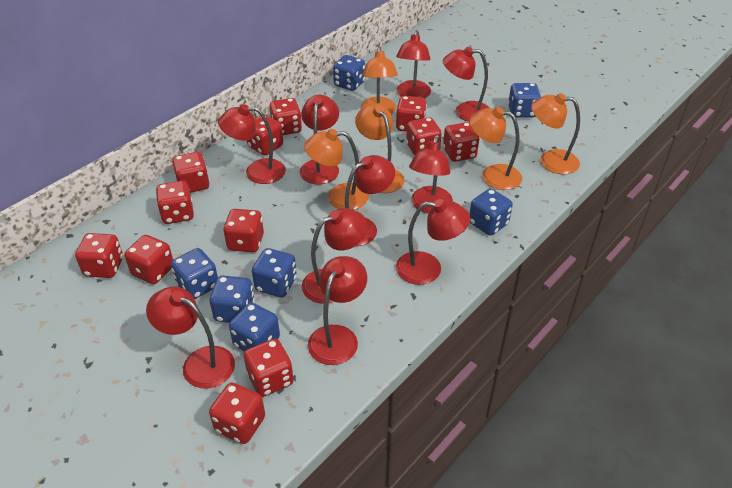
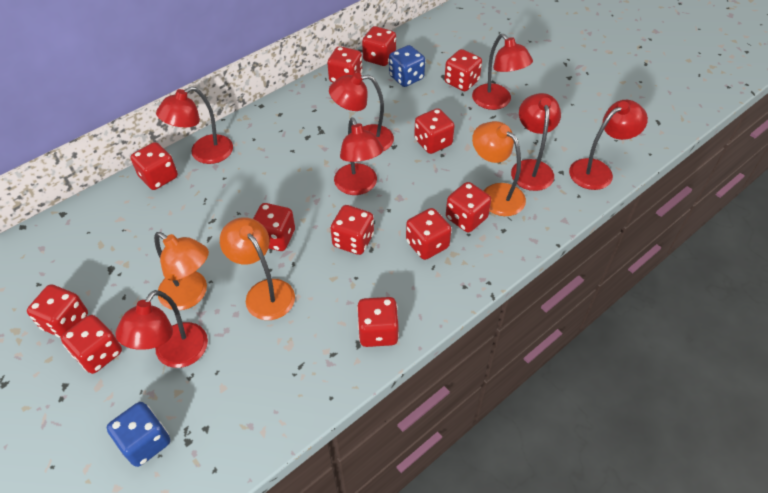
blue dice: 7 -> 2
orange lamp: 5 -> 3
red lamp: 10 -> 7

